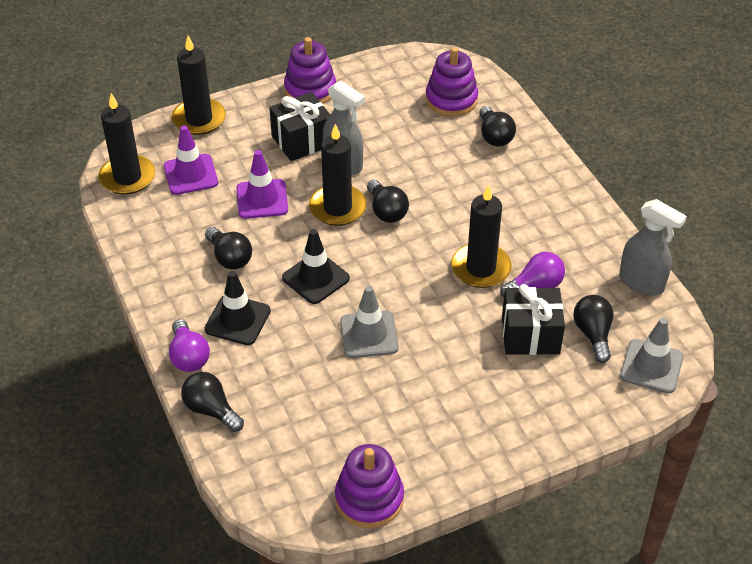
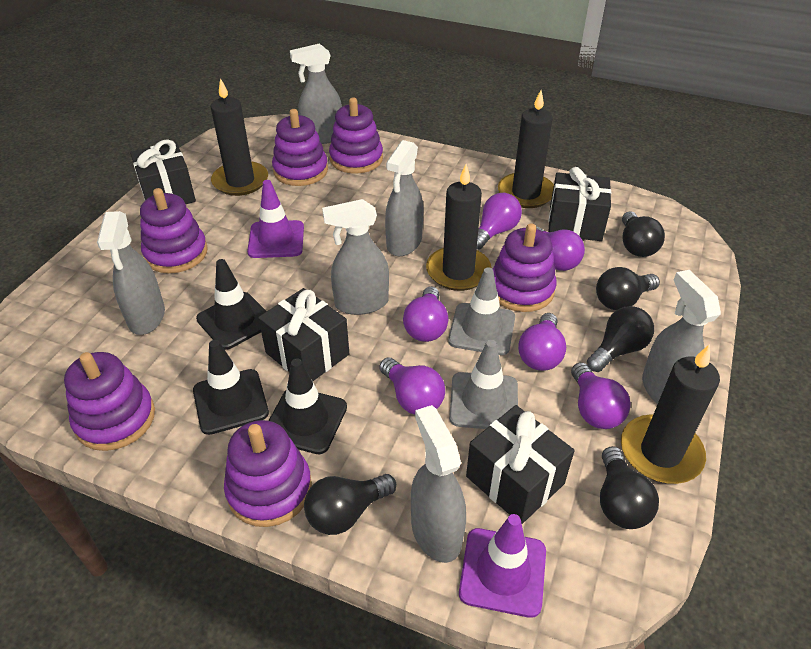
black gift: 2 -> 4
black traffic cone: 2 -> 3
grey spray bottle: 2 -> 6
purple light bulb: 2 -> 6
purple stacking toy: 3 -> 6

